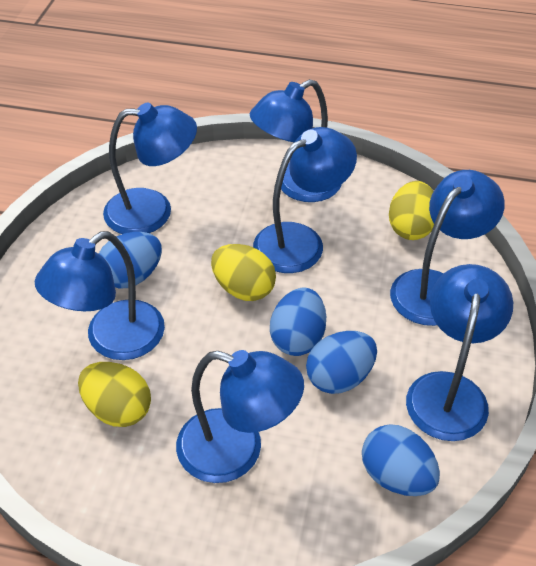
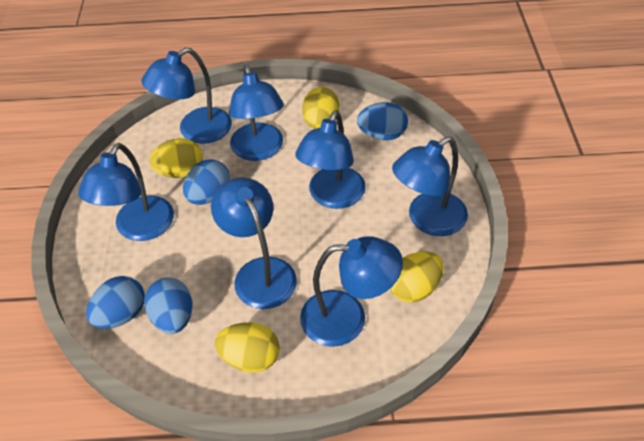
yellow egg: 3 -> 4

